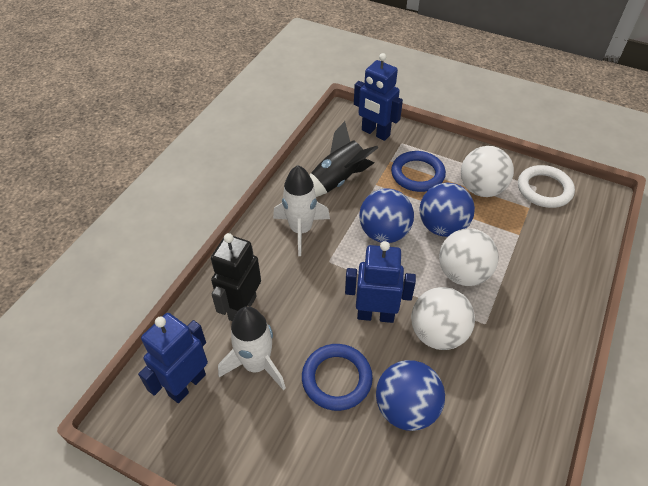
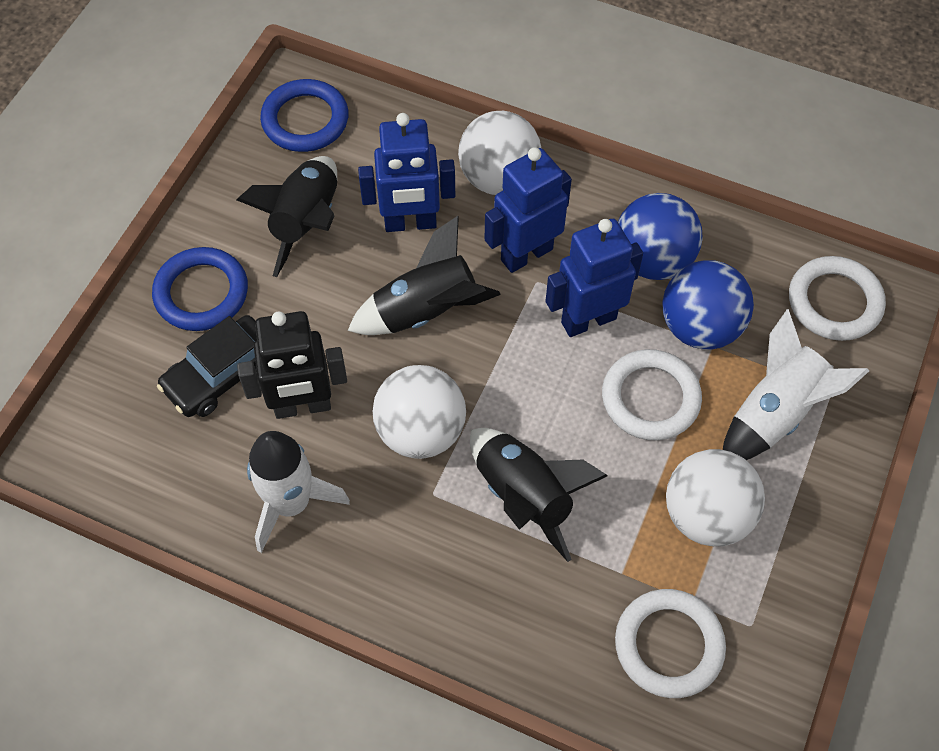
black car: 0 -> 1
black rocket: 1 -> 3
blue ball: 3 -> 2
white ring: 1 -> 3

